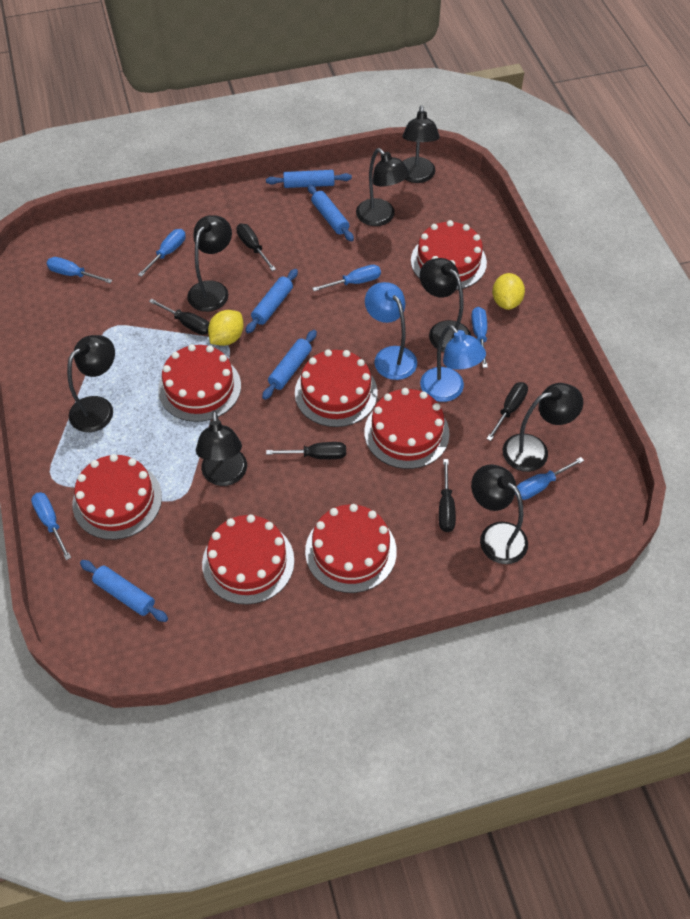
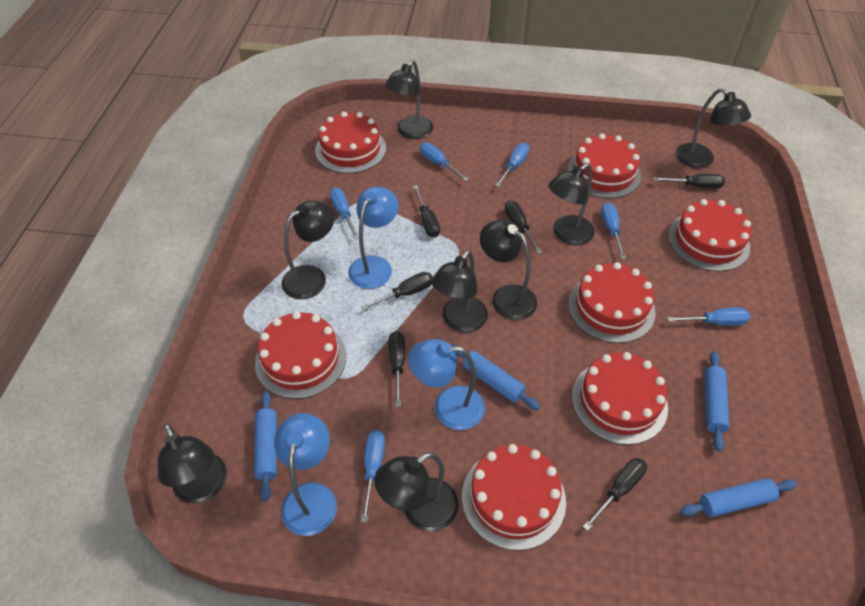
black screwdriver: 5 -> 6
blue lamp: 2 -> 3
blue rolling pin: 5 -> 4
yellow lemon: 2 -> 0

